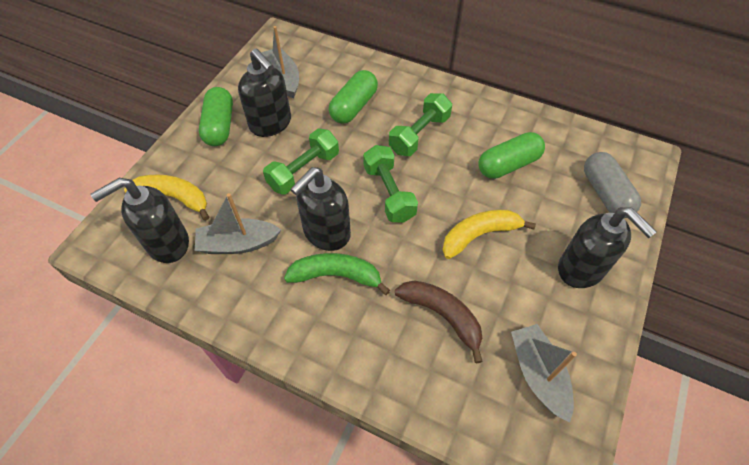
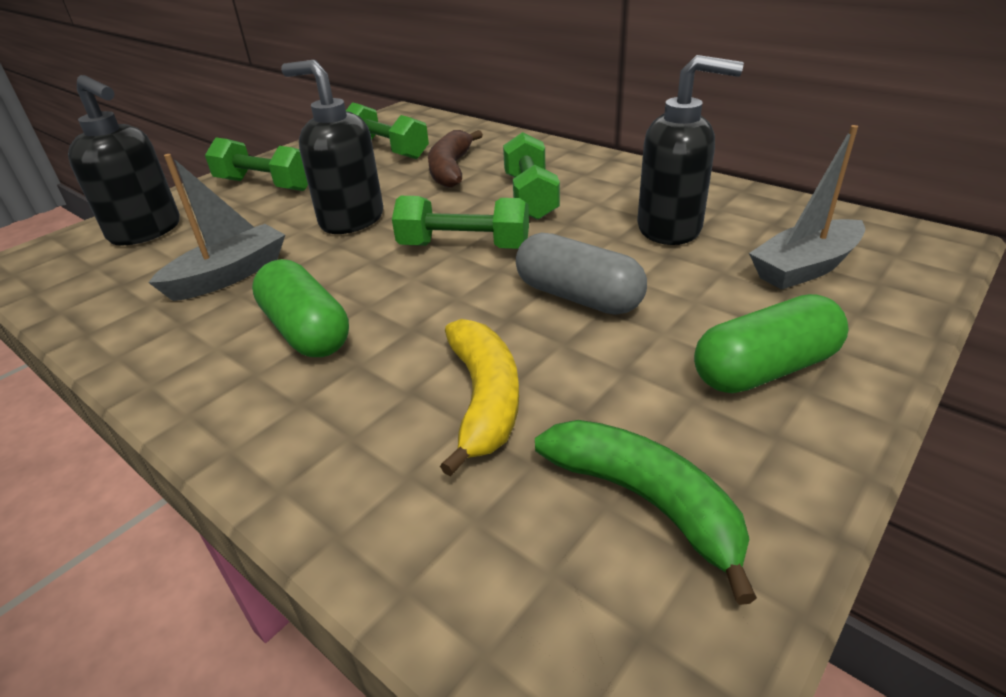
black soap dispenser: 4 -> 3
green capsule: 3 -> 2
green dumbbell: 3 -> 4
grey boat: 3 -> 2
yellow banana: 2 -> 1

